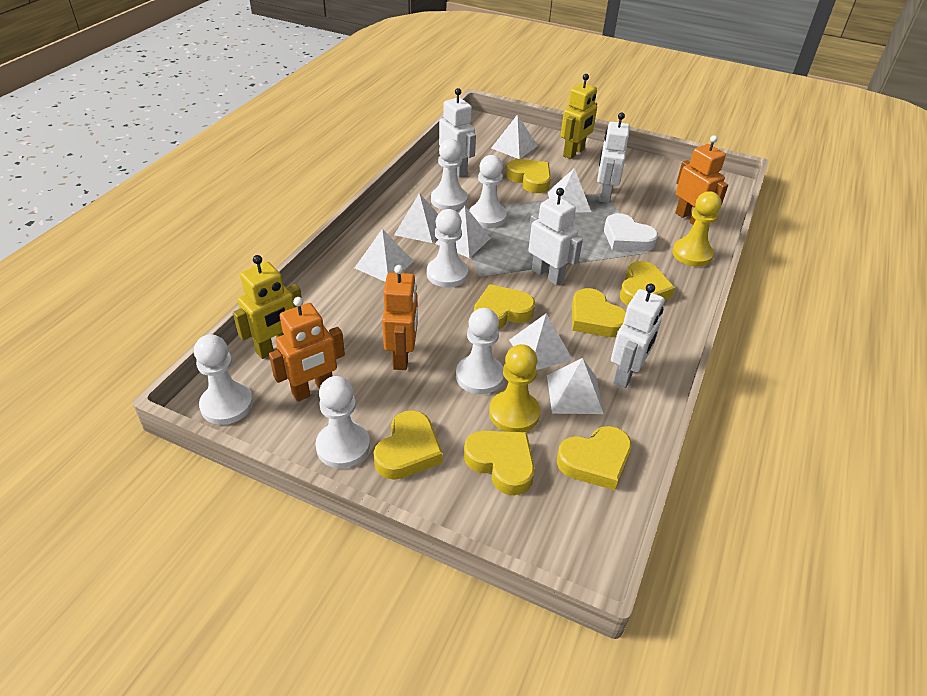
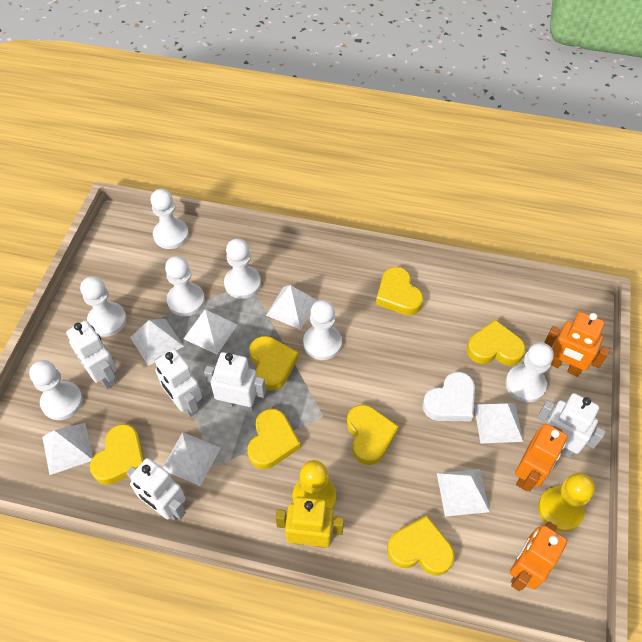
white pawn: 6 -> 7
white robot: 4 -> 5
yellow robot: 2 -> 1

